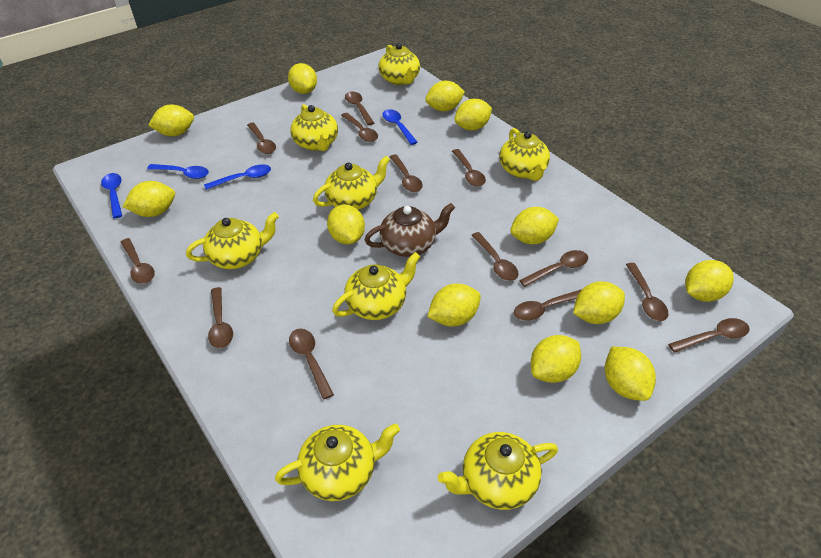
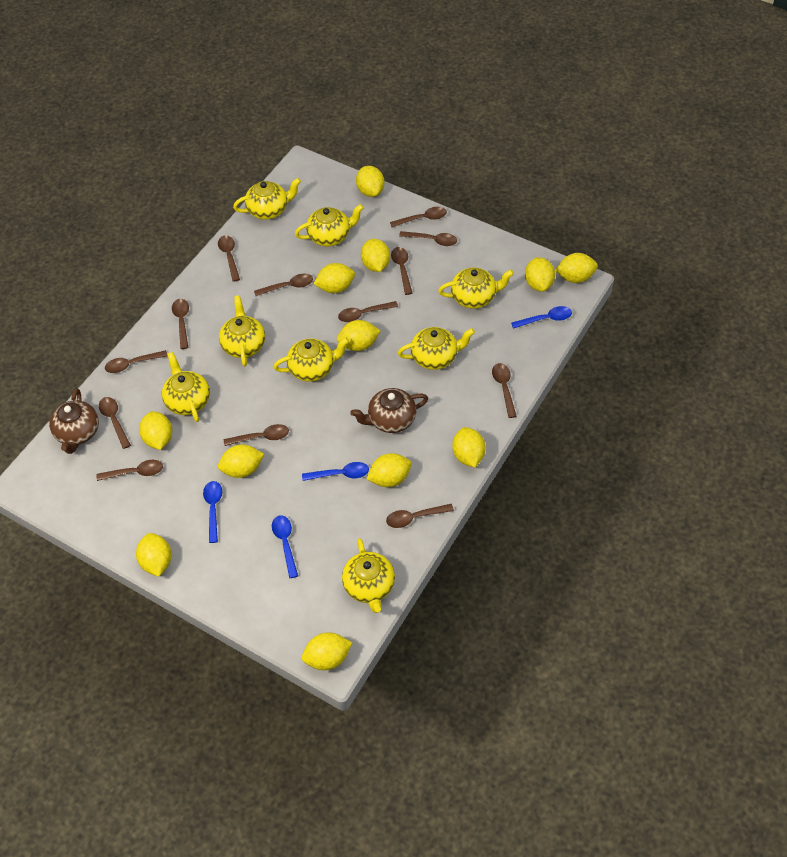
brown teapot: 1 -> 2

